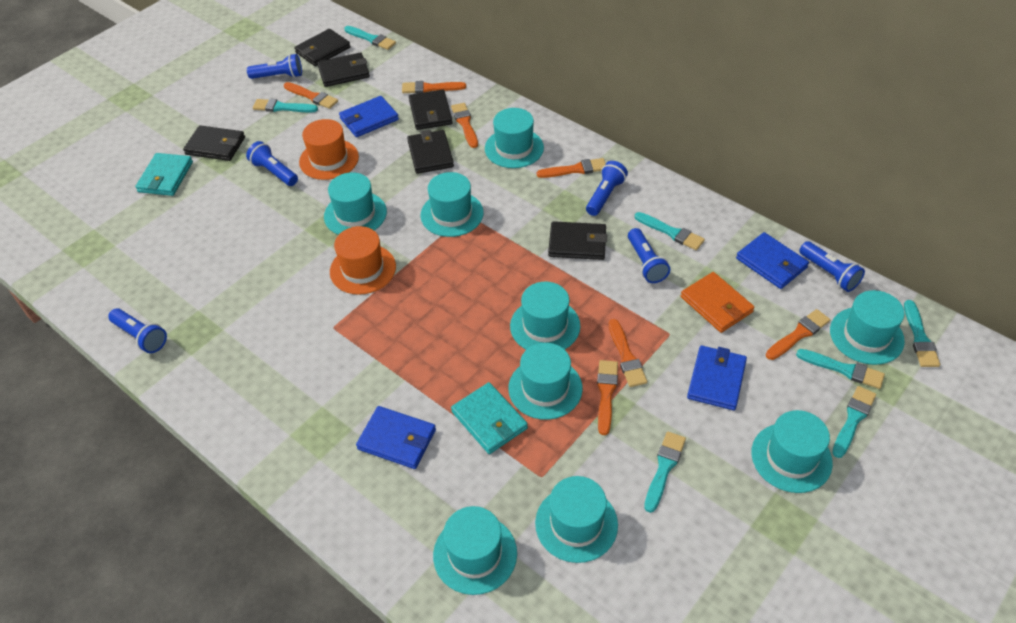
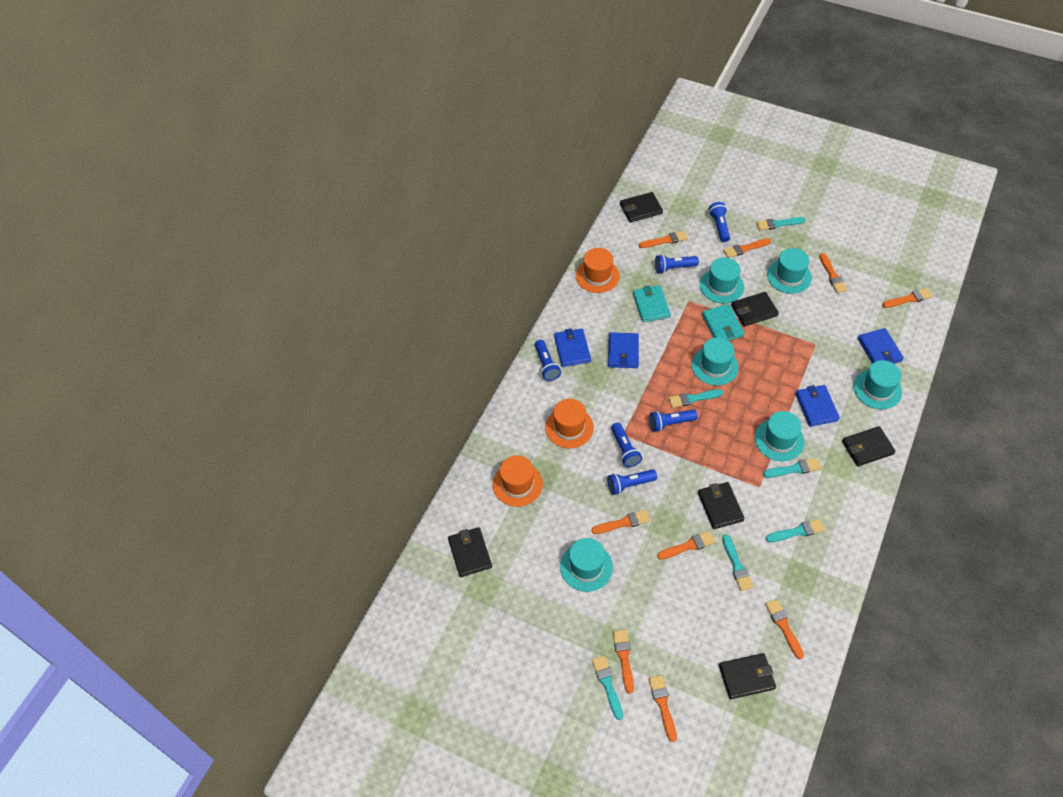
orange brush: 7 -> 9
orange hat: 2 -> 3
orange wallet: 1 -> 0
turquoise brush: 7 -> 6
turquoise hat: 9 -> 6

